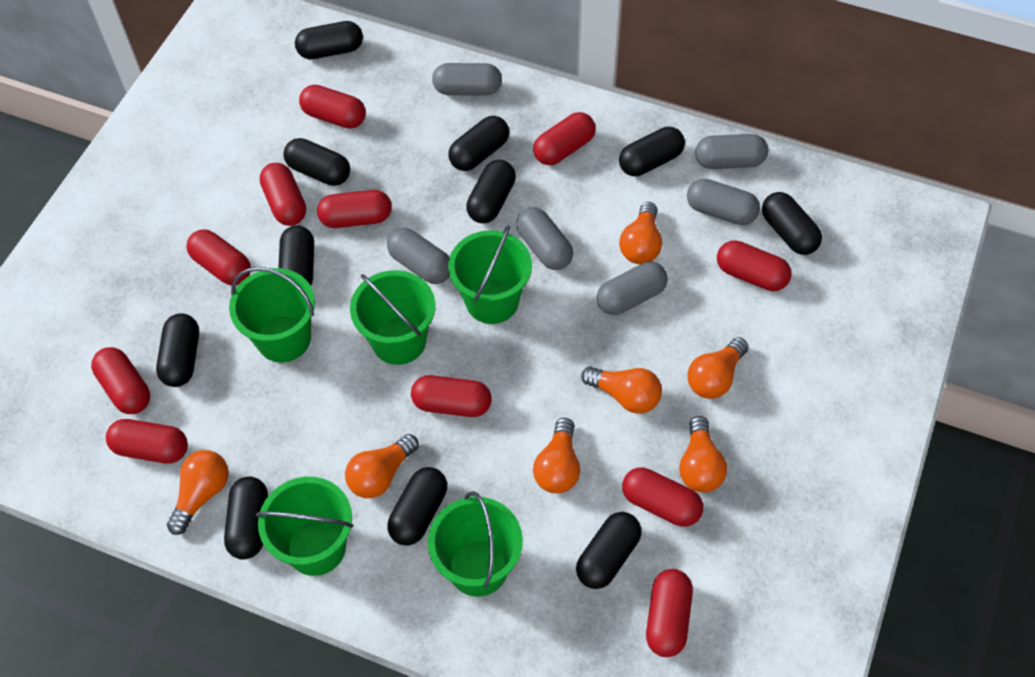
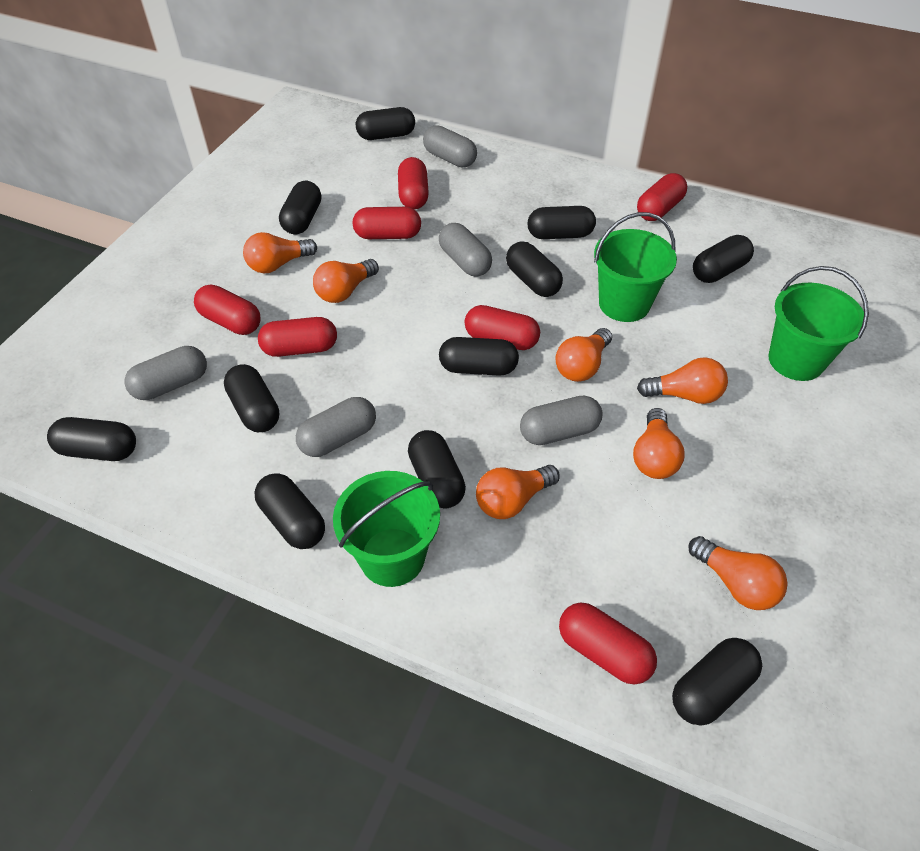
green bucket: 5 -> 3
grey capsule: 6 -> 5
red capsule: 11 -> 7

